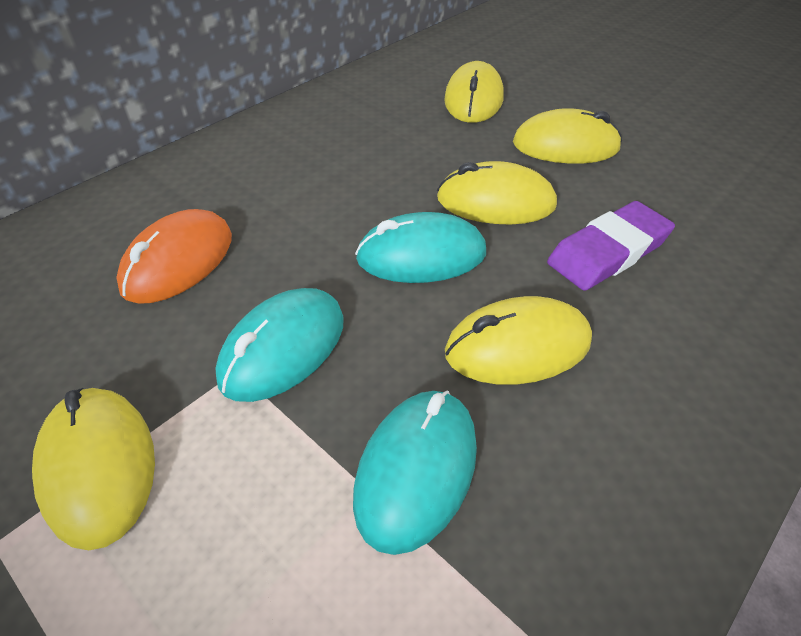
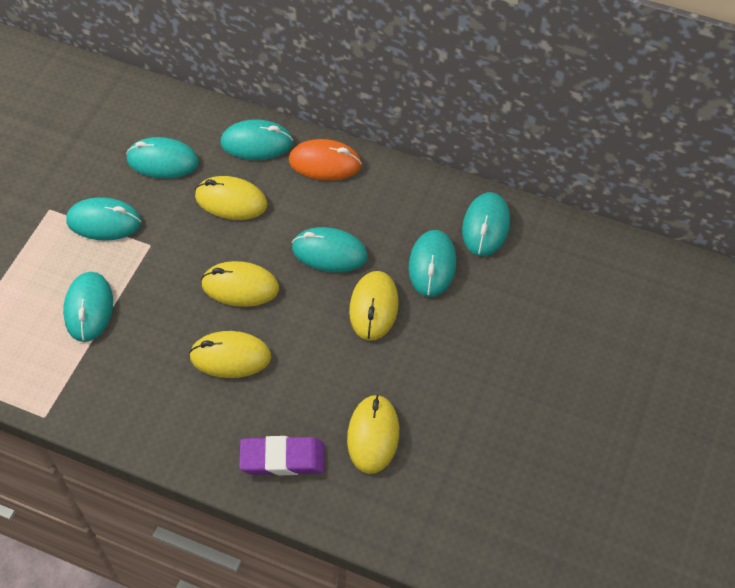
turquoise mouse: 3 -> 7

